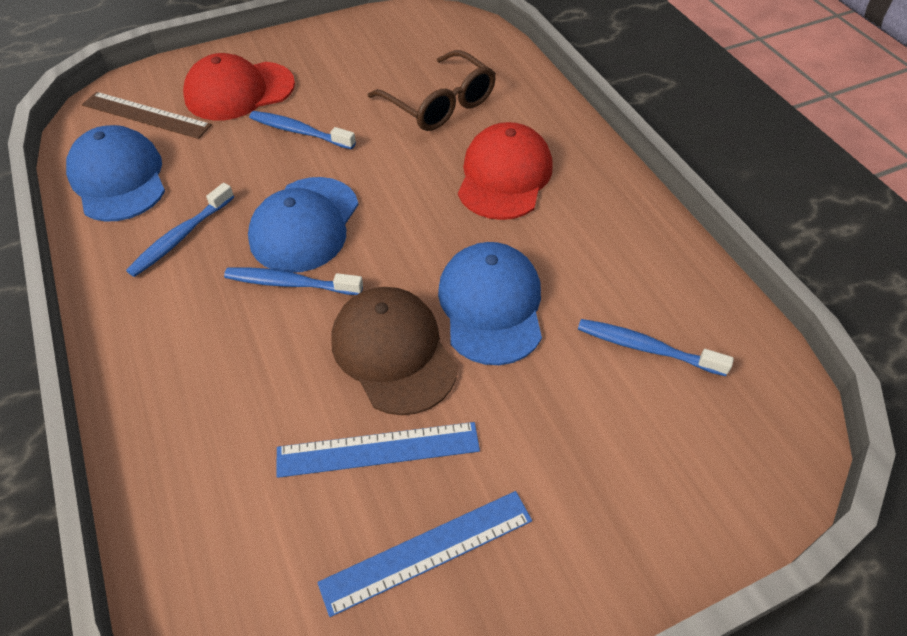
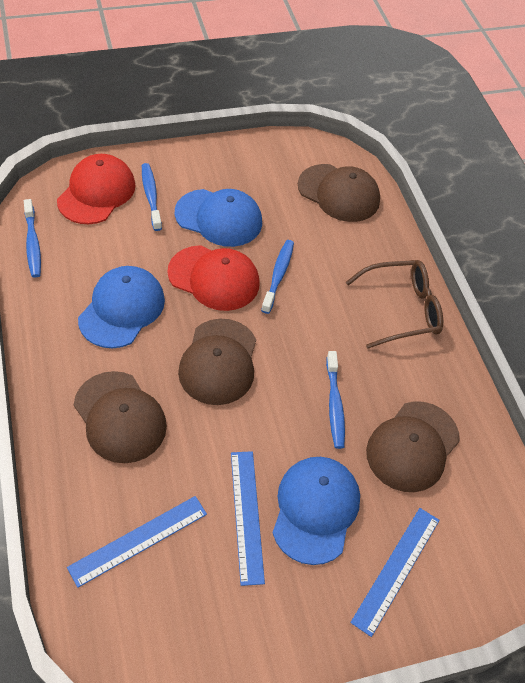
blue ruler: 2 -> 3
brown cap: 1 -> 4
brown ruler: 1 -> 0

